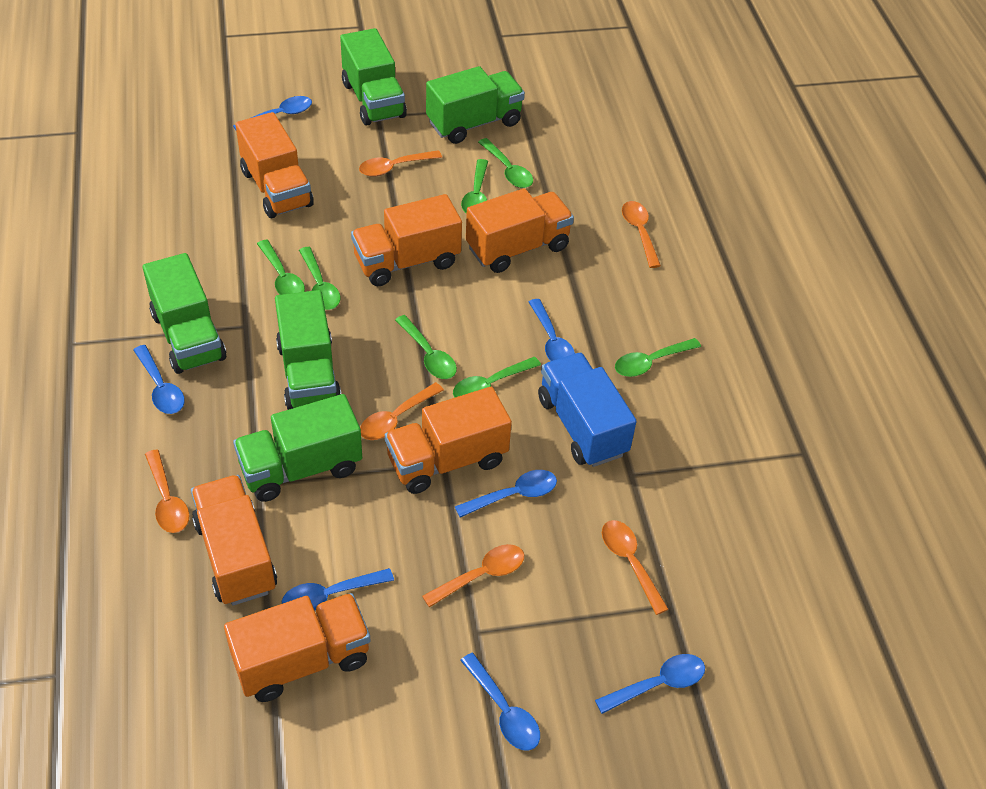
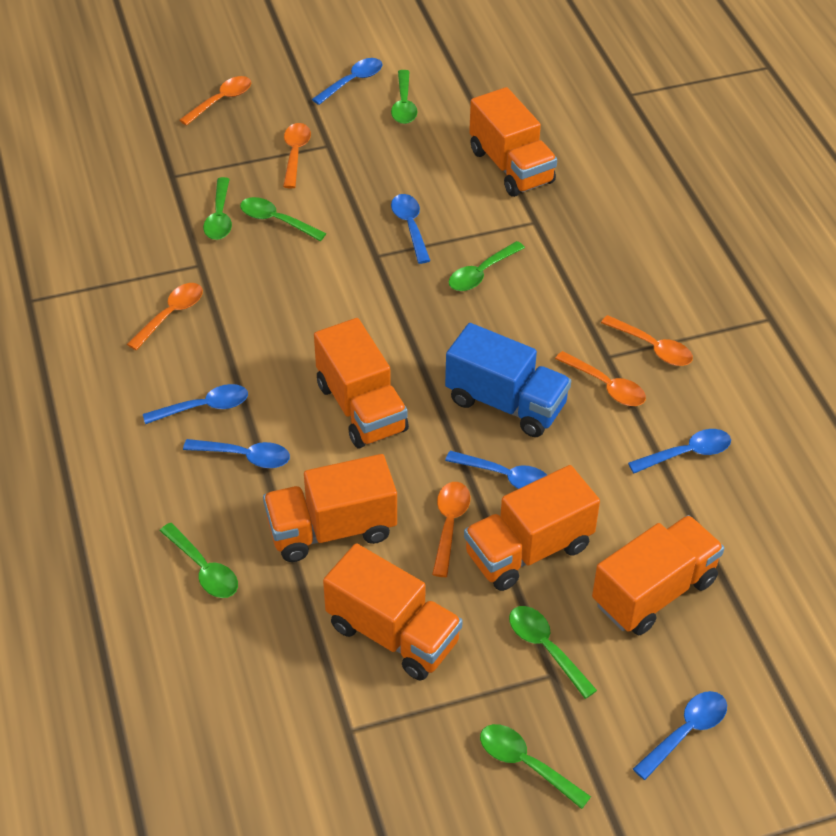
green truck: 5 -> 0

